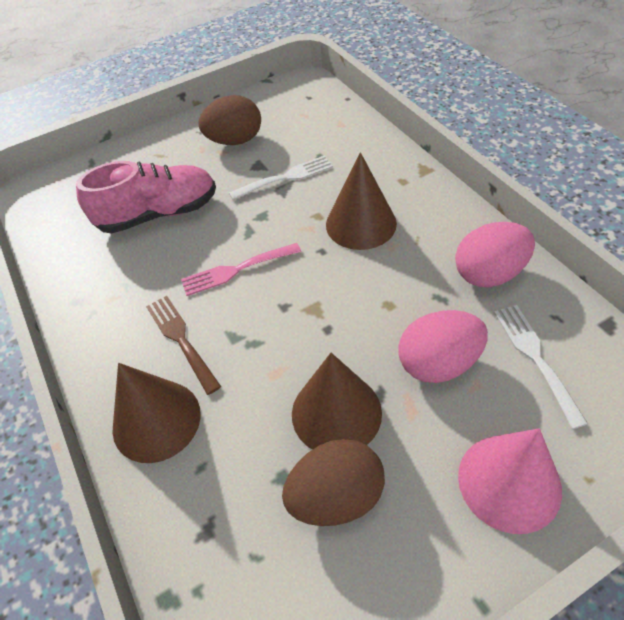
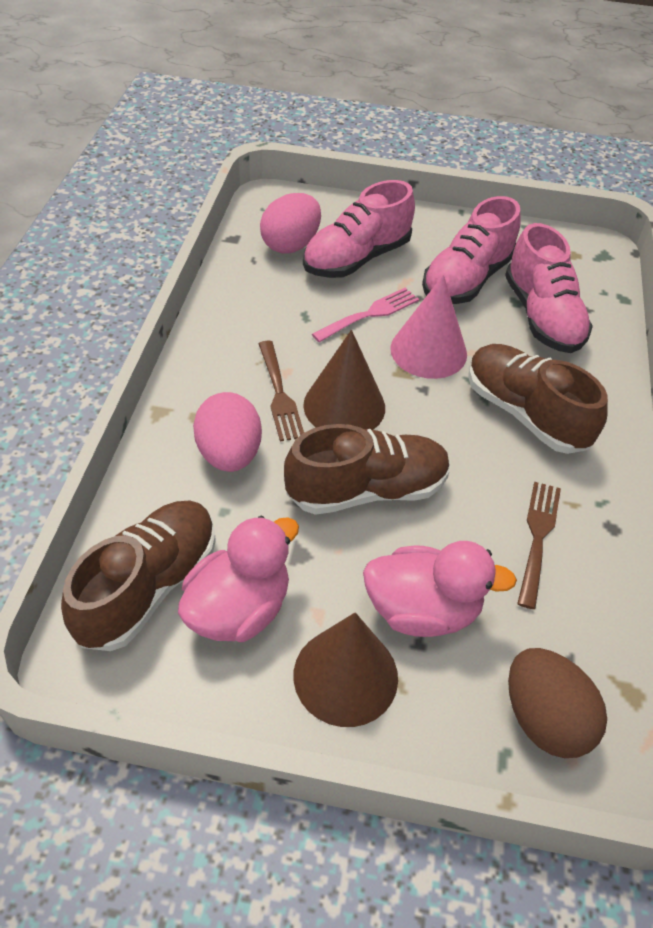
brown cone: 3 -> 2
brown egg: 2 -> 1
brown fork: 1 -> 2
brown shoe: 0 -> 3
pink duck: 0 -> 2
pink shoe: 1 -> 3
white fork: 2 -> 0

